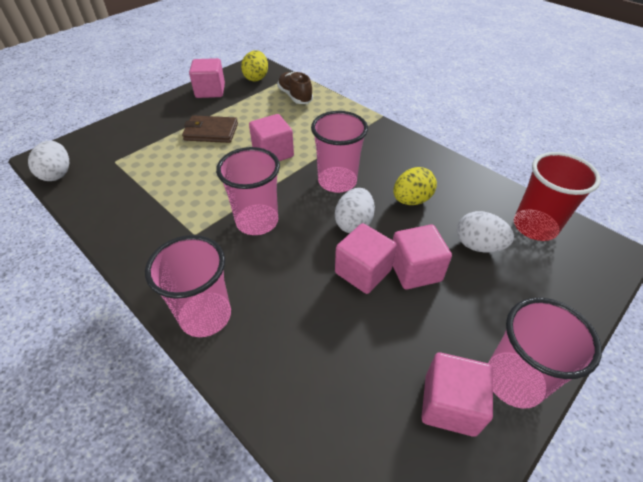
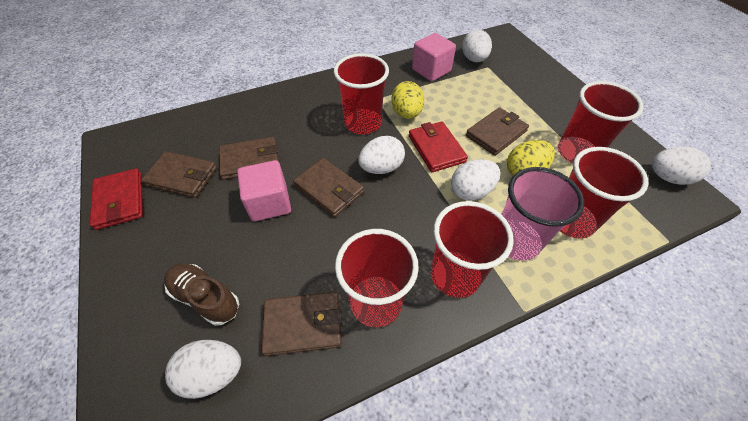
brown wallet: 1 -> 5
pink cube: 5 -> 2
pink cup: 4 -> 1
red cup: 1 -> 5
red wallet: 0 -> 2
white egg: 3 -> 5

